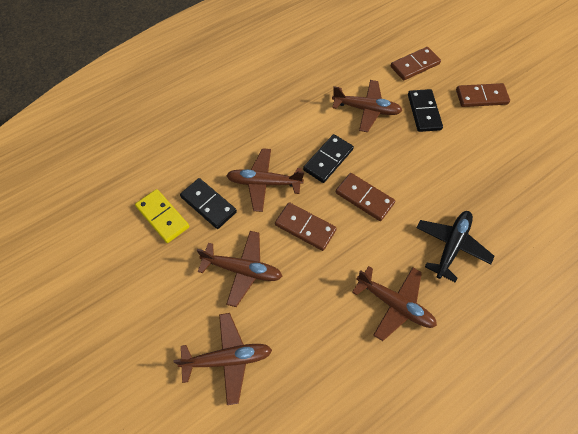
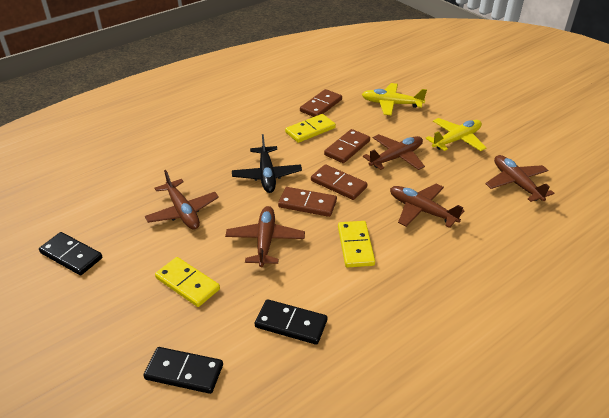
yellow domino: 1 -> 3
yellow plane: 0 -> 2

